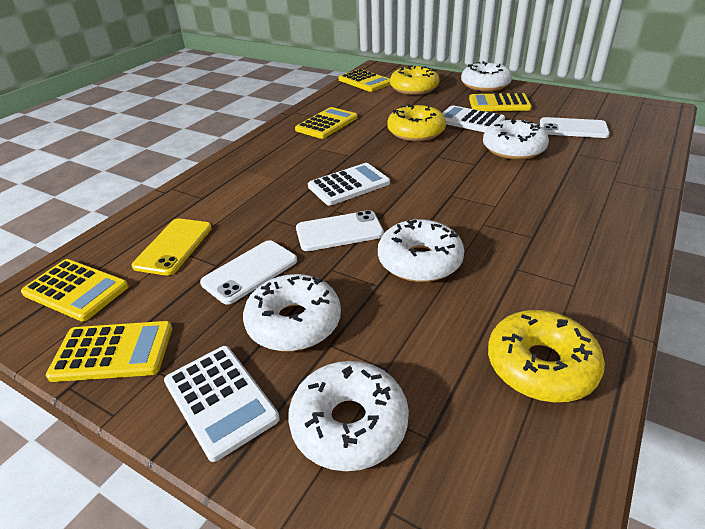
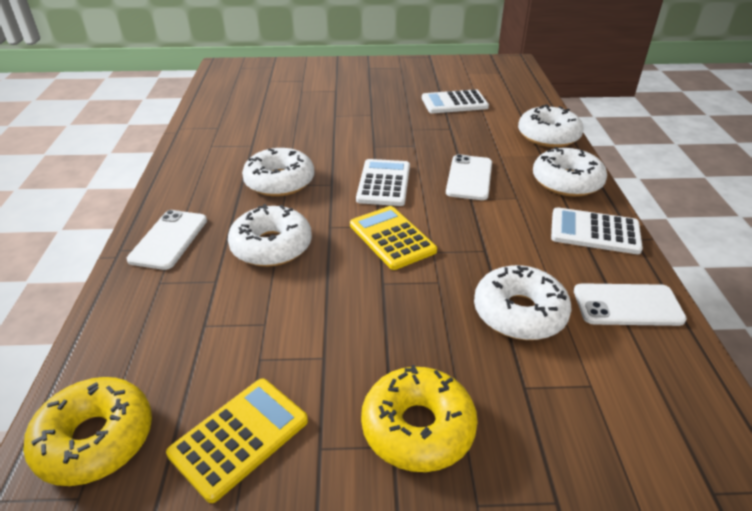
yellow calculator: 5 -> 2
yellow donut: 3 -> 2
yellow phone: 1 -> 0

